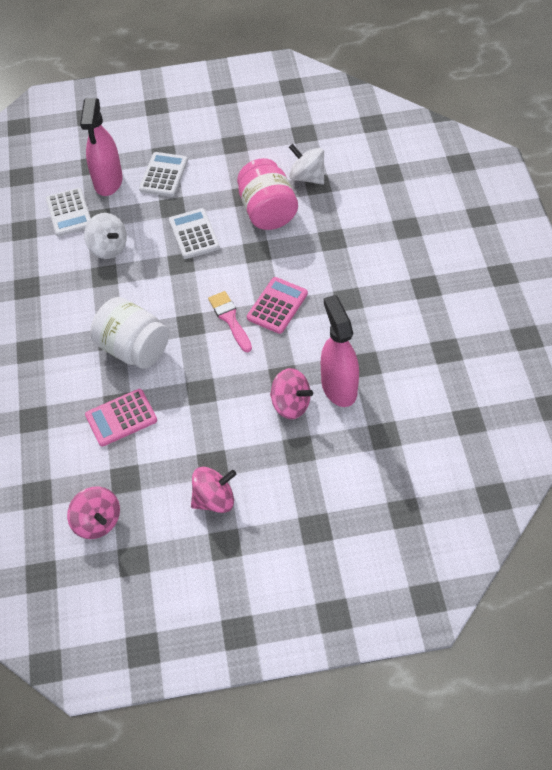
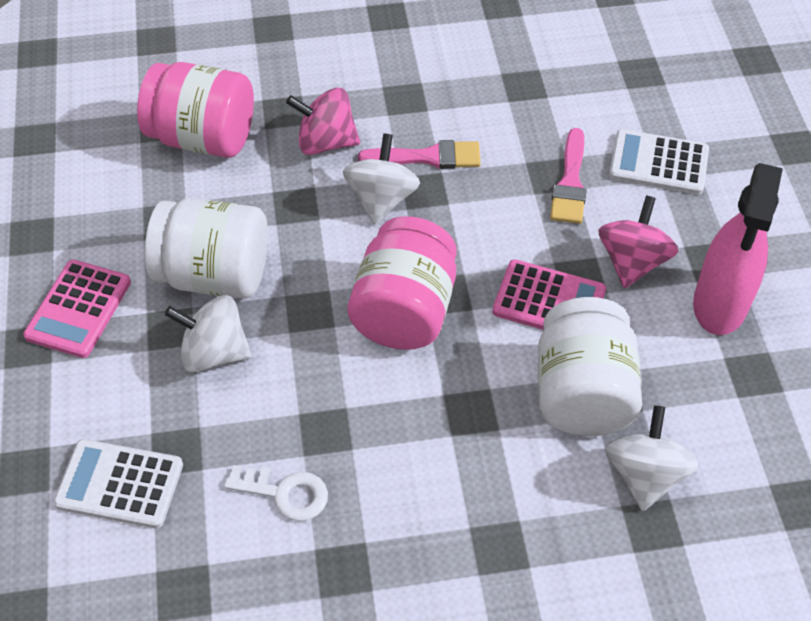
pink brush: 1 -> 2
pink jar: 1 -> 2
pink spinning top: 3 -> 2
pink spray bottle: 2 -> 1
white calculator: 3 -> 2
white jar: 1 -> 2
white key: 0 -> 1
white spinning top: 2 -> 3

